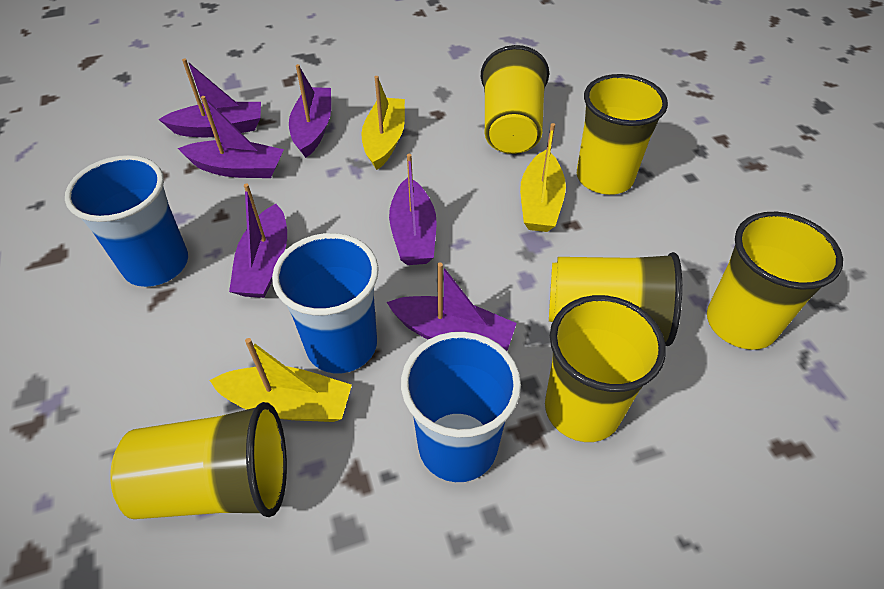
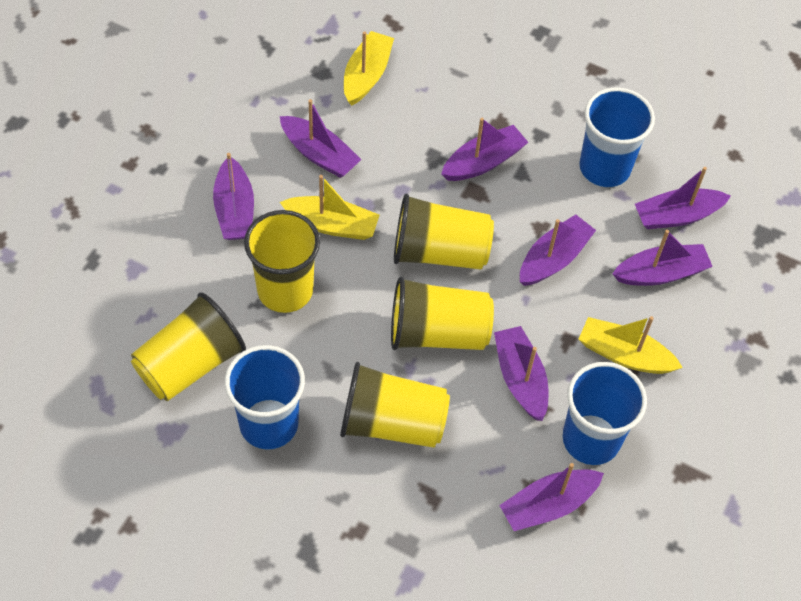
purple boat: 6 -> 8
yellow cup: 6 -> 5

